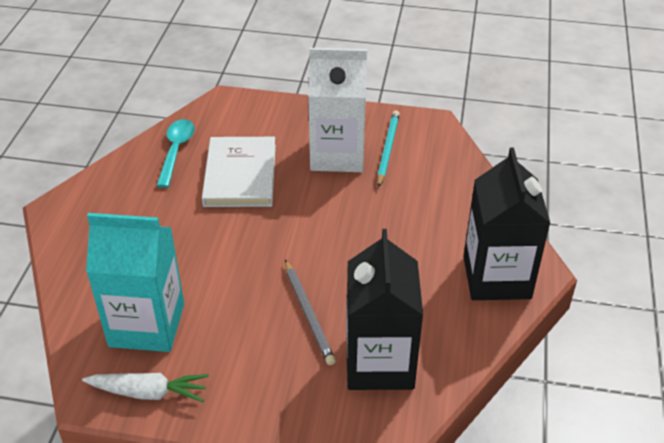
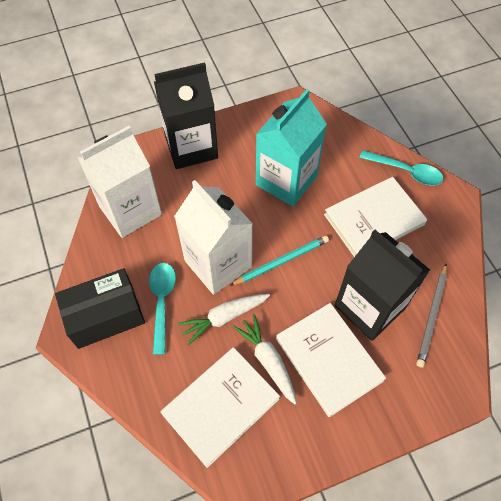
black box: 0 -> 1
turquoise spoon: 1 -> 2
white book: 1 -> 3
white carrot: 1 -> 2
white carton: 1 -> 2

